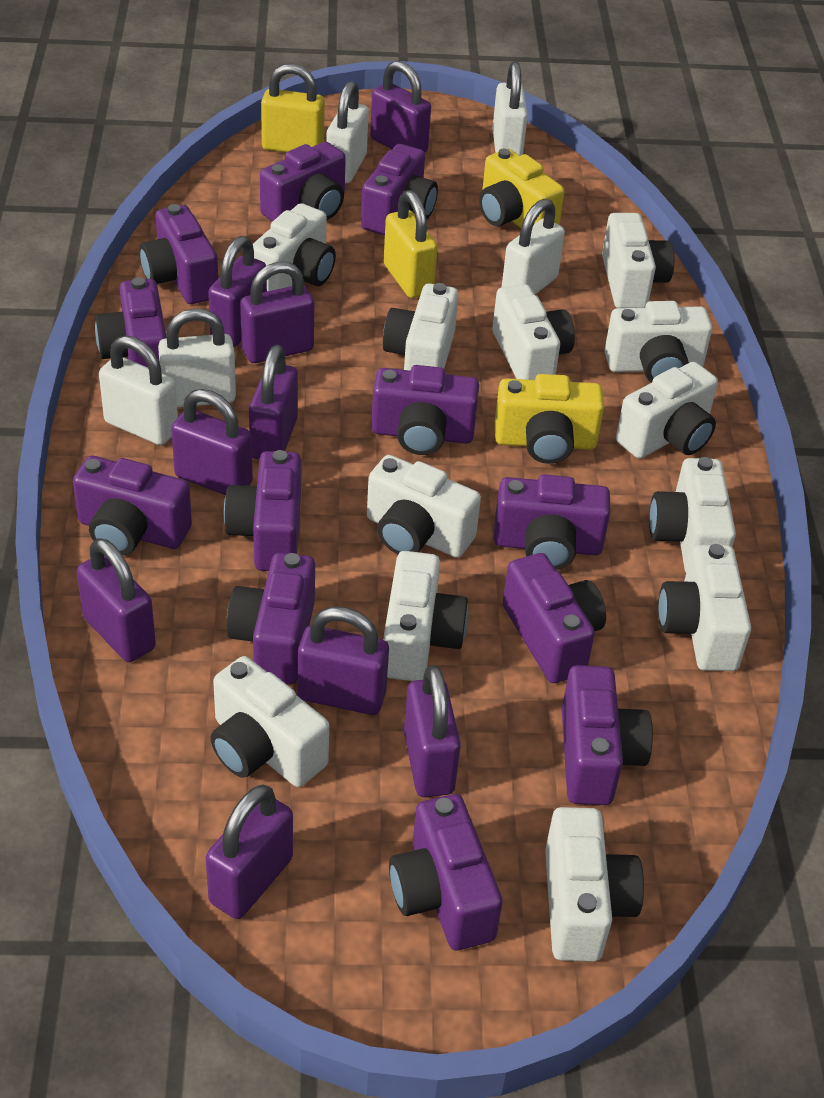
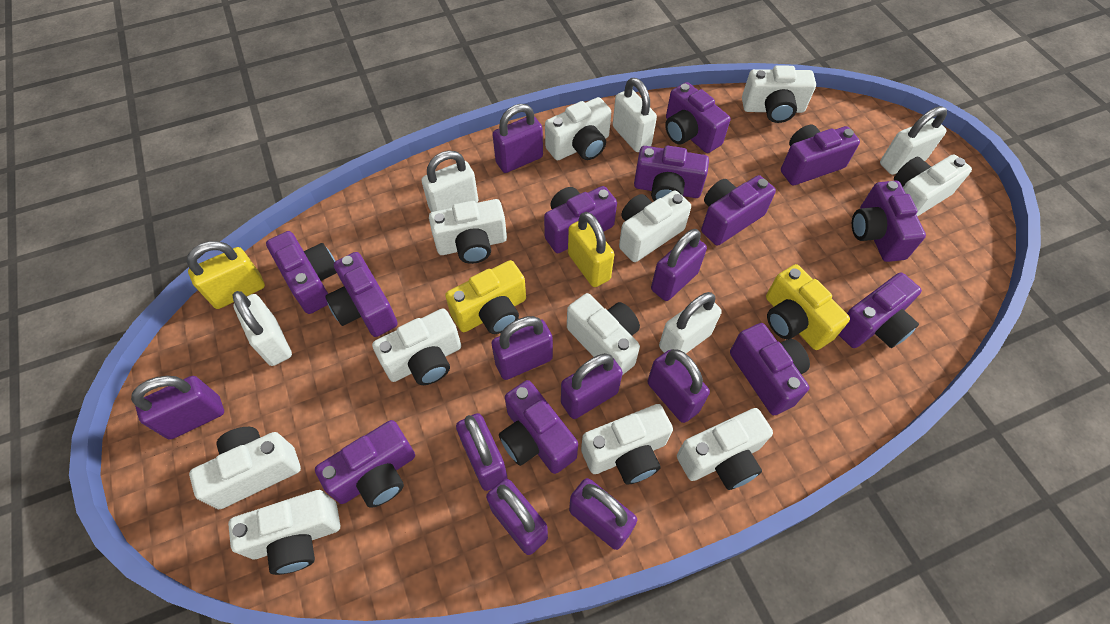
white camera: 12 -> 11

